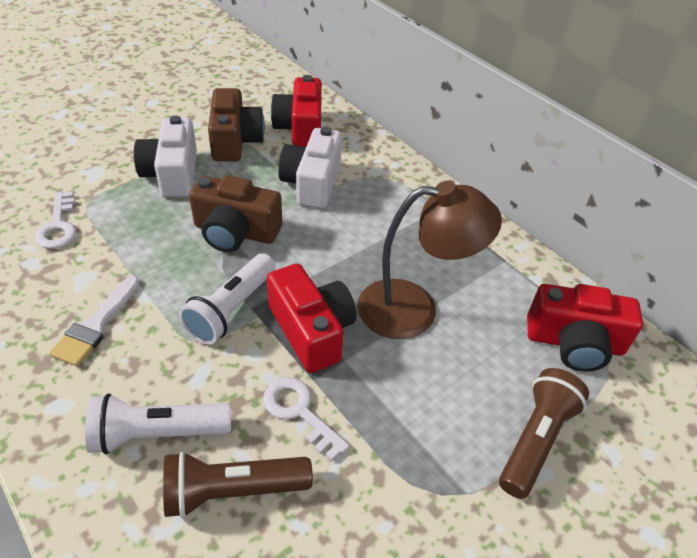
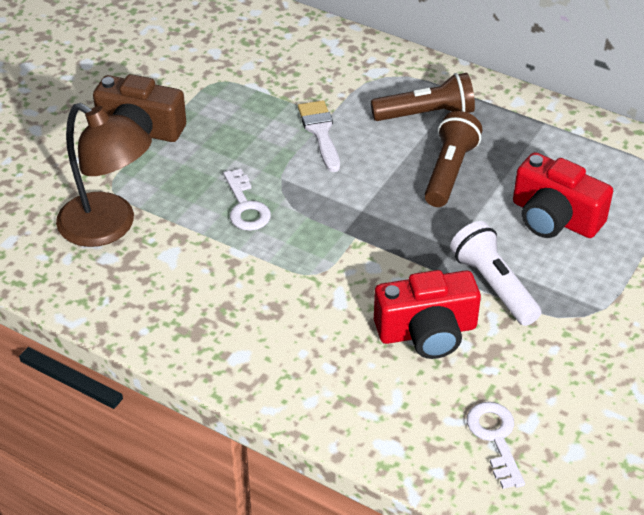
brown camera: 2 -> 1
red camera: 3 -> 2
white camera: 2 -> 0
white flashlight: 2 -> 1

